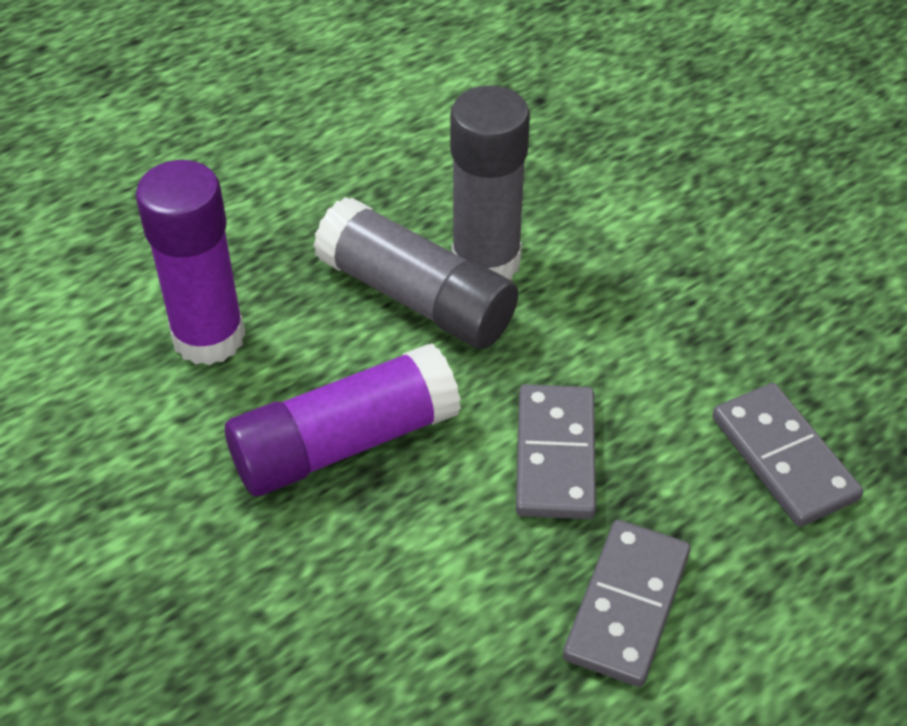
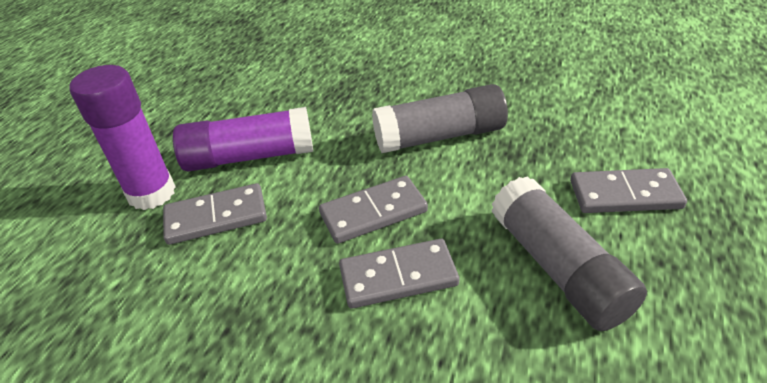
grey domino: 3 -> 4

